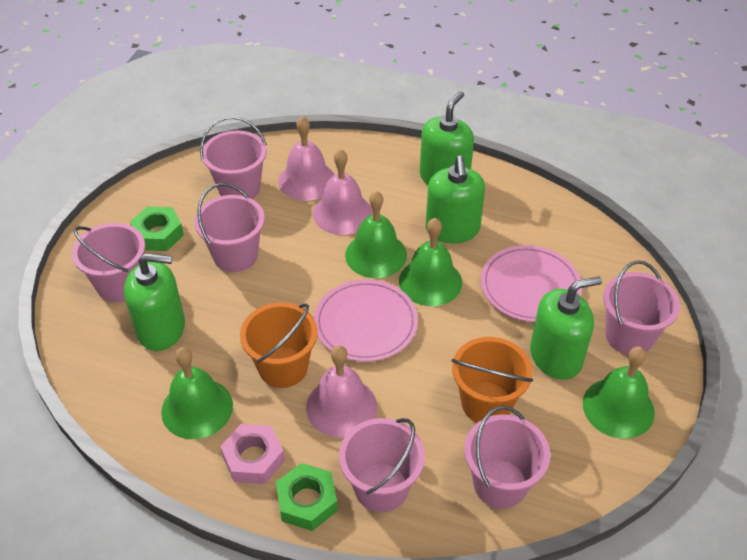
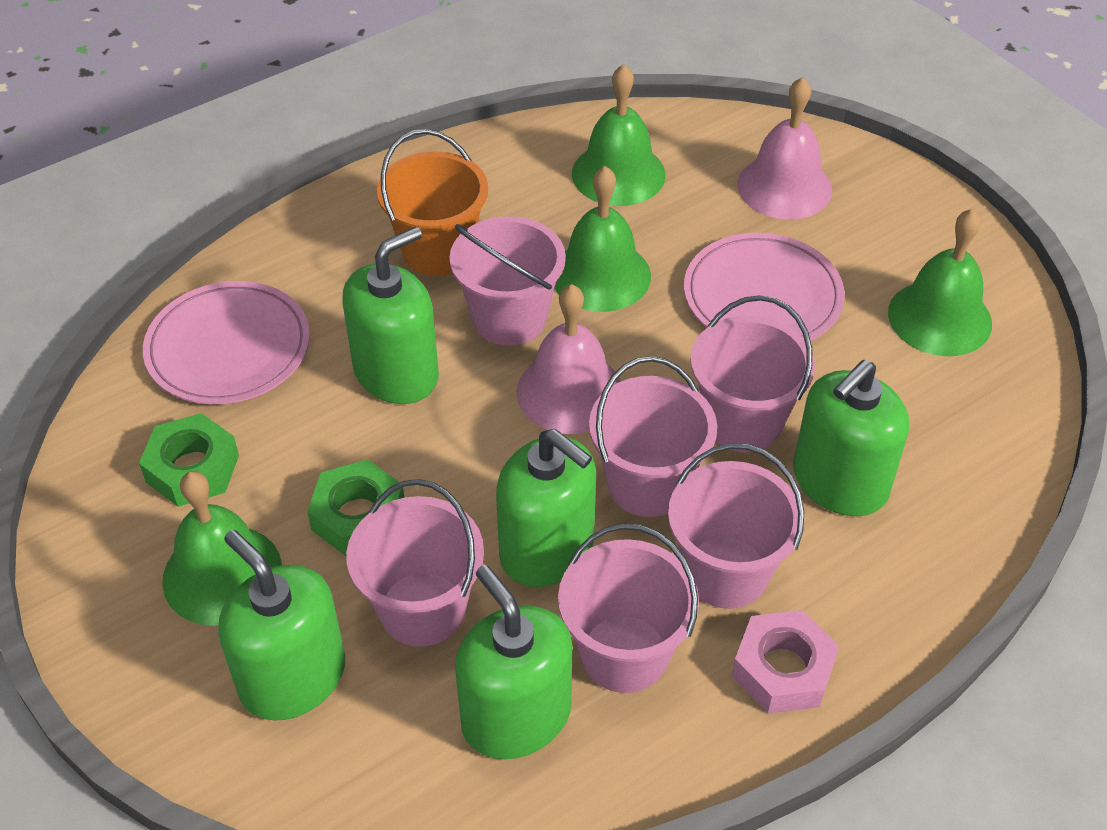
green soap dispenser: 4 -> 5
orange bucket: 2 -> 1
pink bell: 3 -> 2

